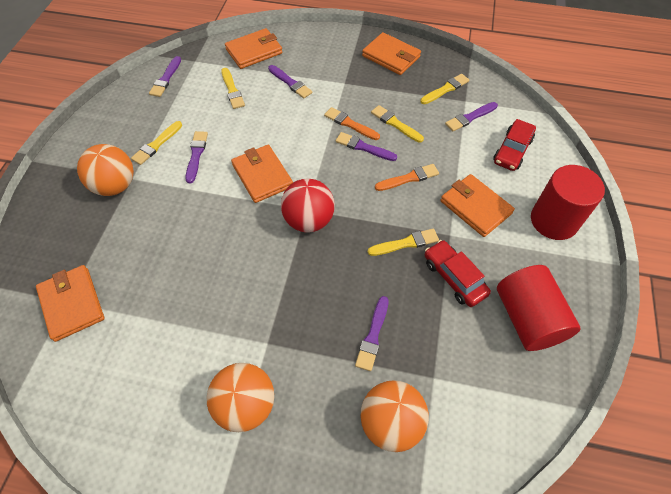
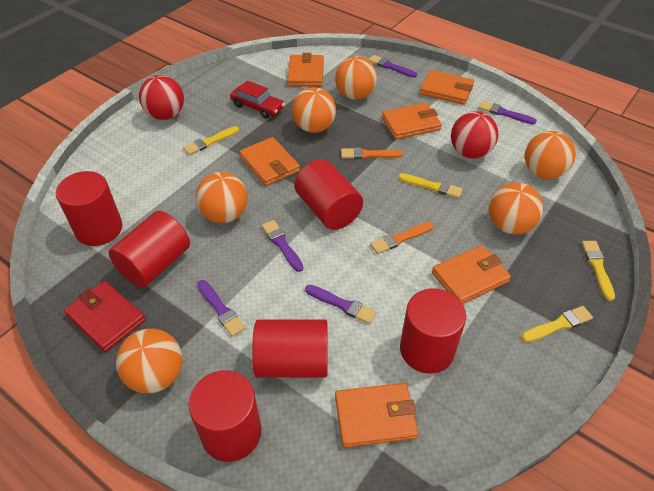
orange ball: 3 -> 6
orange wallet: 5 -> 6
purple brush: 6 -> 5
red ball: 1 -> 2
red car: 2 -> 1
red cylinder: 2 -> 6
red wallet: 0 -> 1
yellow brush: 5 -> 4

